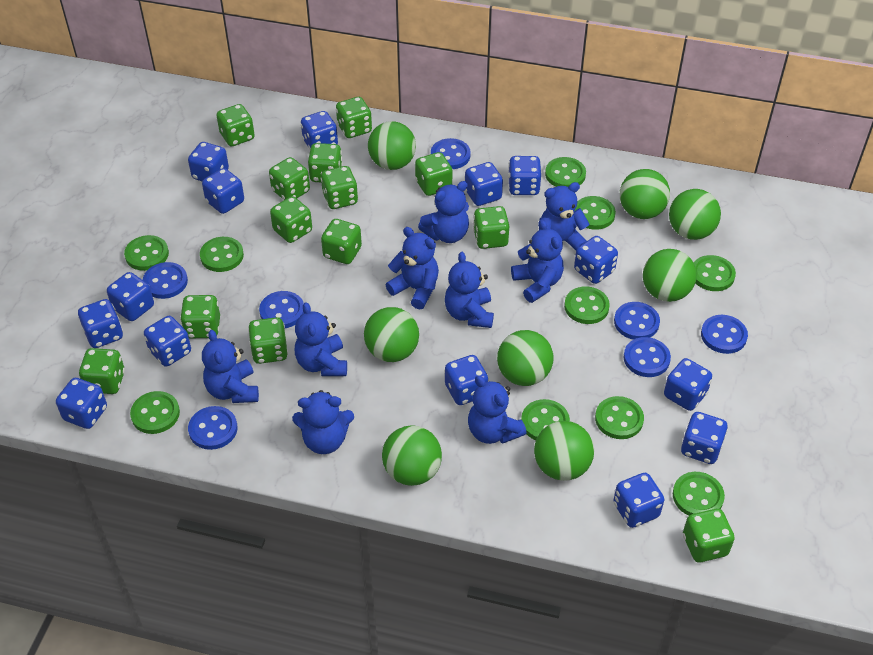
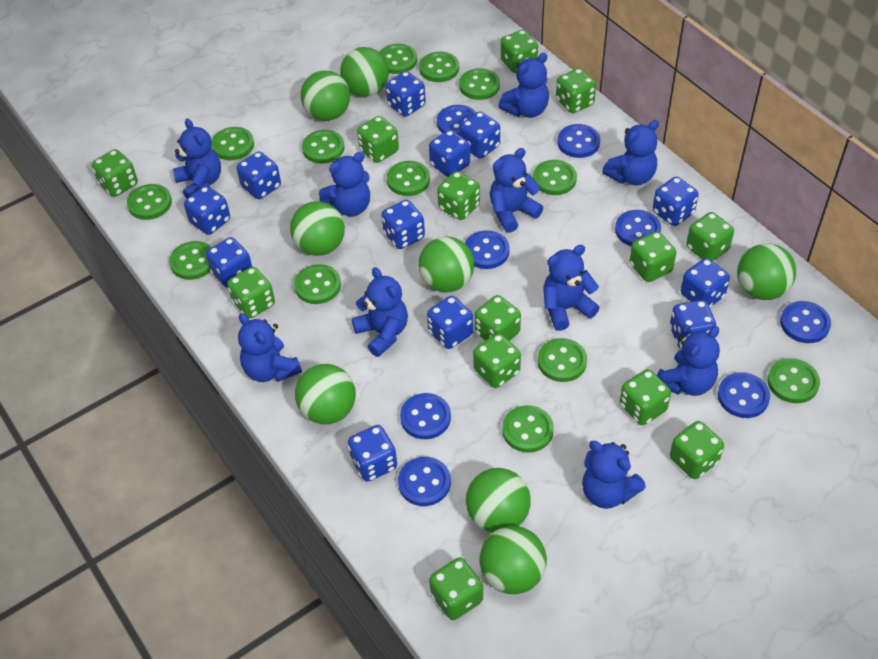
blue button: 7 -> 8
blue dice: 14 -> 12
blue teddy bear: 9 -> 10
green button: 10 -> 13

